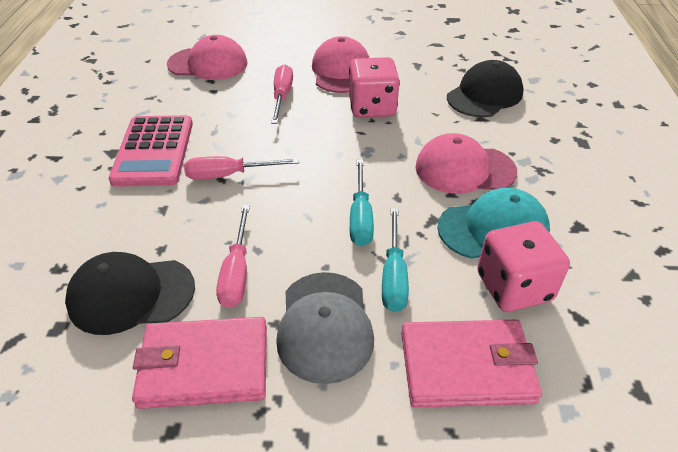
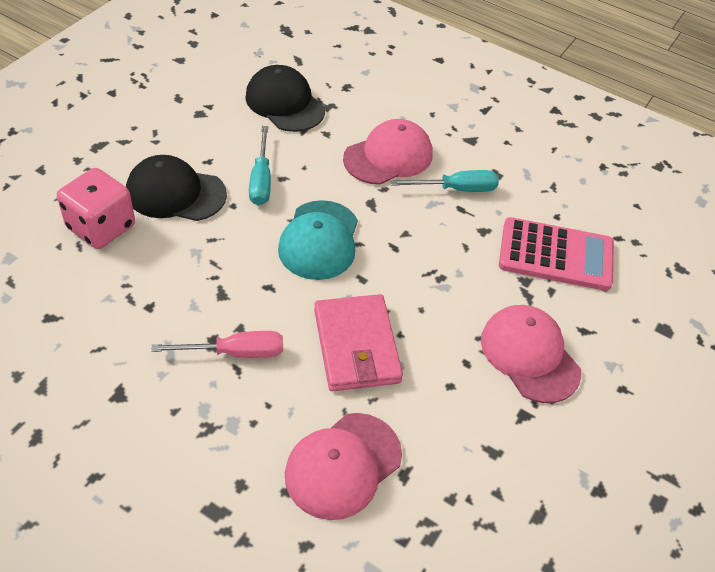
grey cap: 1 -> 0
pink dice: 2 -> 1
pink screwdriver: 3 -> 1
pink wallet: 2 -> 1

